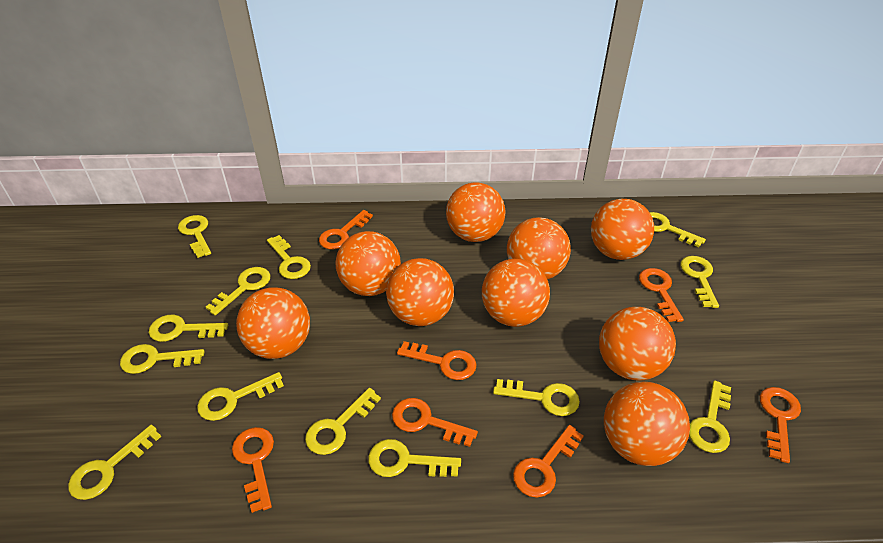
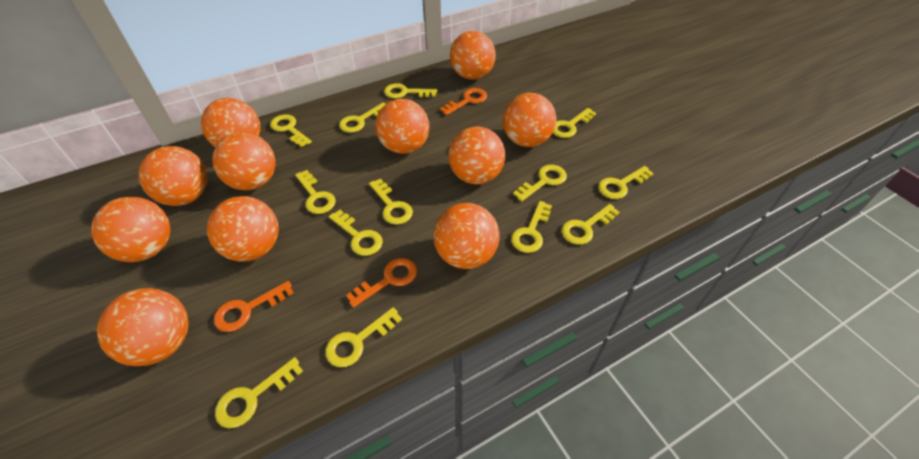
orange ball: 9 -> 11
orange key: 7 -> 3

